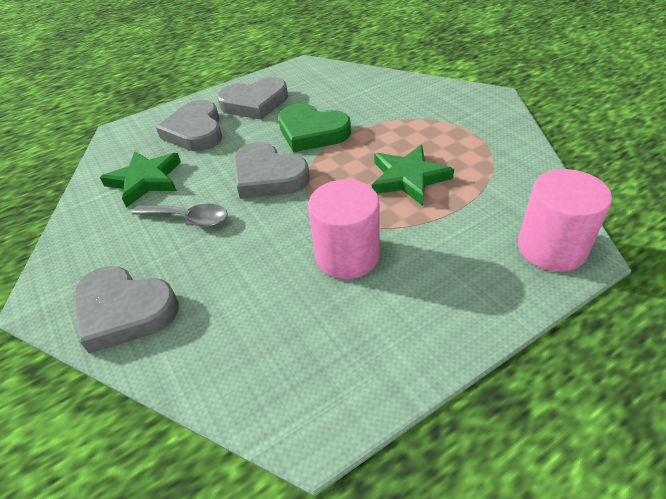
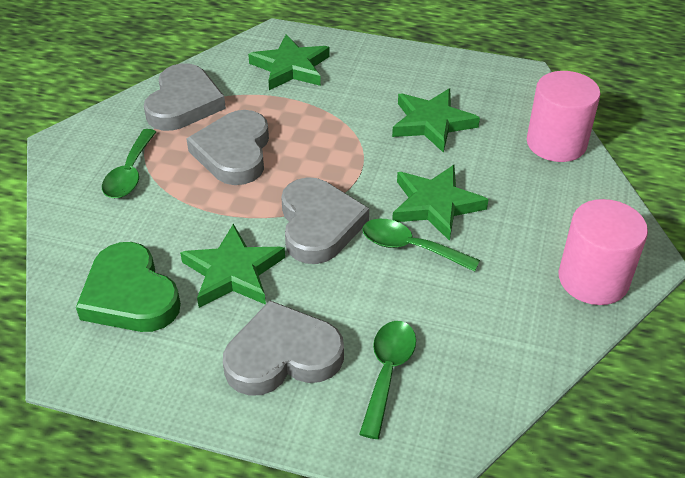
green spoon: 0 -> 3
green star: 2 -> 4
grey spoon: 1 -> 0

